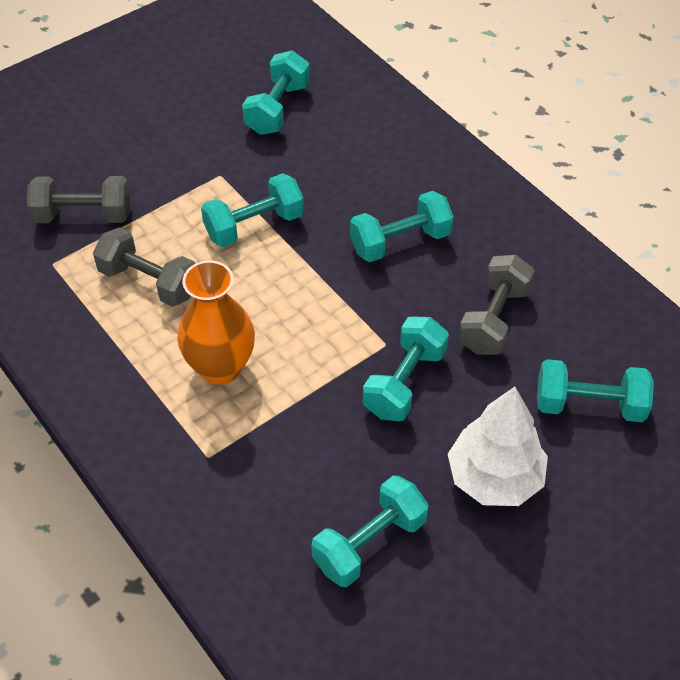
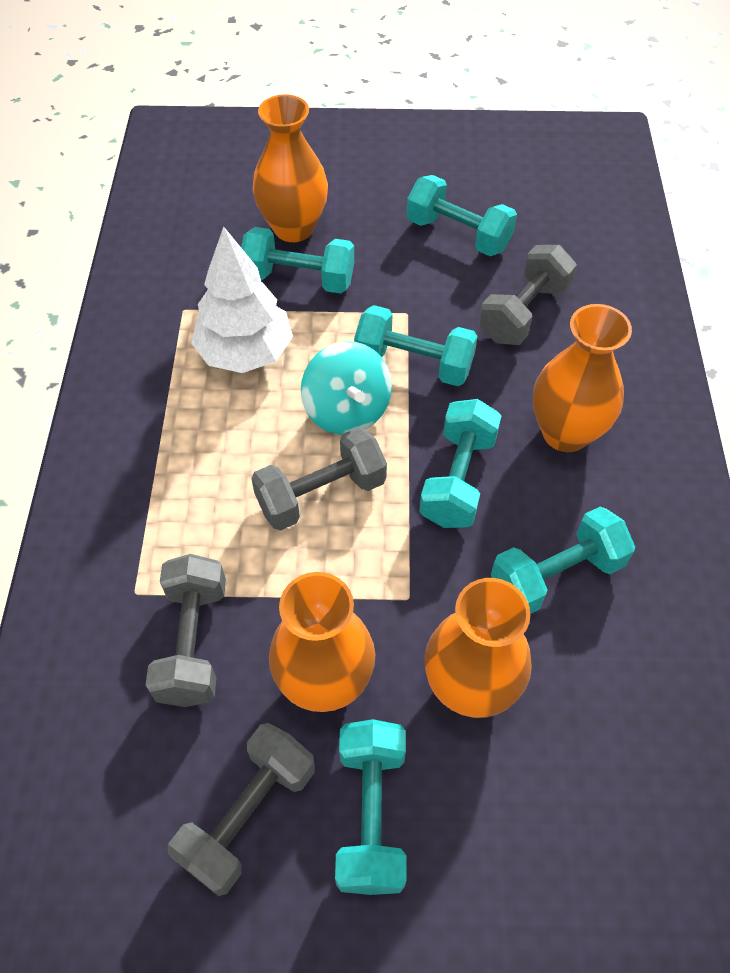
grey dumbbell: 3 -> 4
orange vase: 1 -> 4
turquoise spinning top: 0 -> 1

